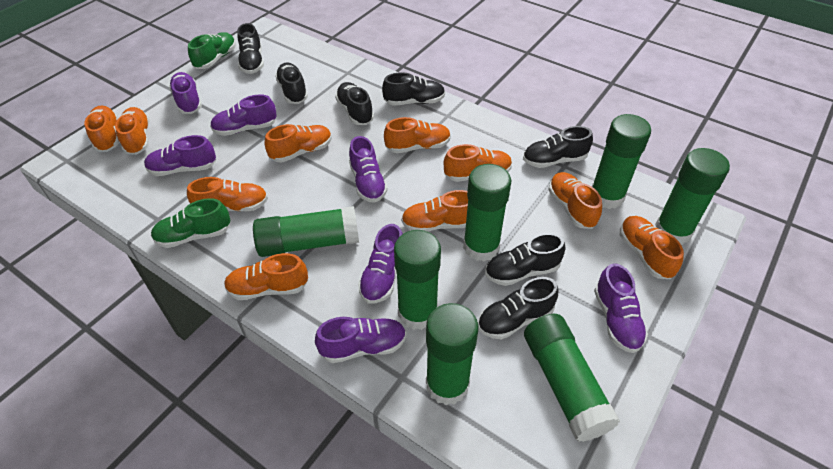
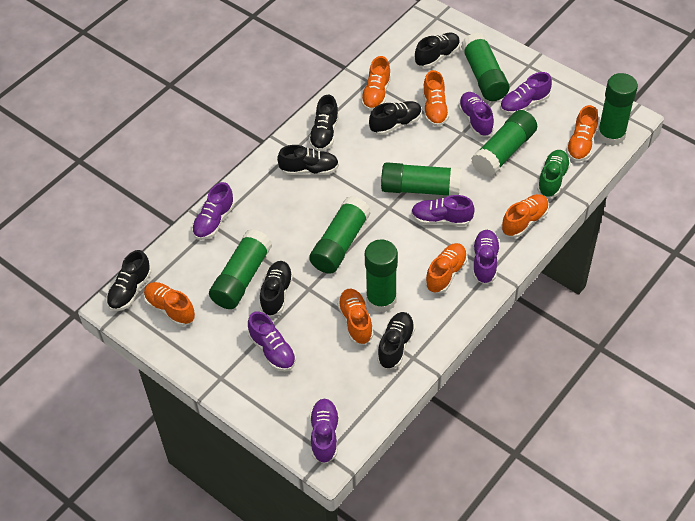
green shoe: 2 -> 1
orange shoe: 10 -> 7

